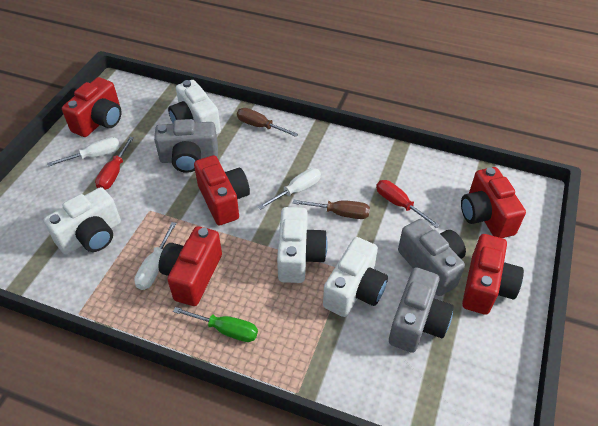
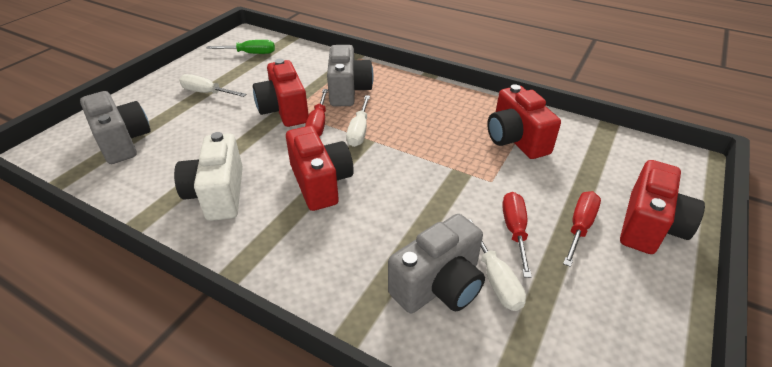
brown screwdriver: 2 -> 0
red camera: 5 -> 4
red screwdriver: 2 -> 3
white camera: 4 -> 1

